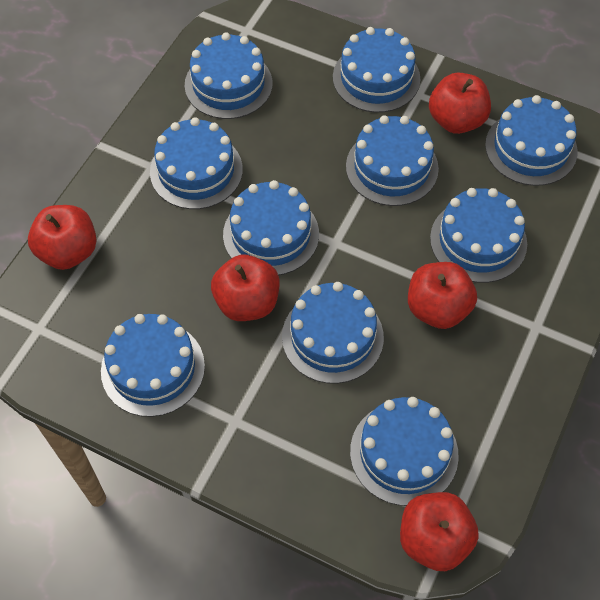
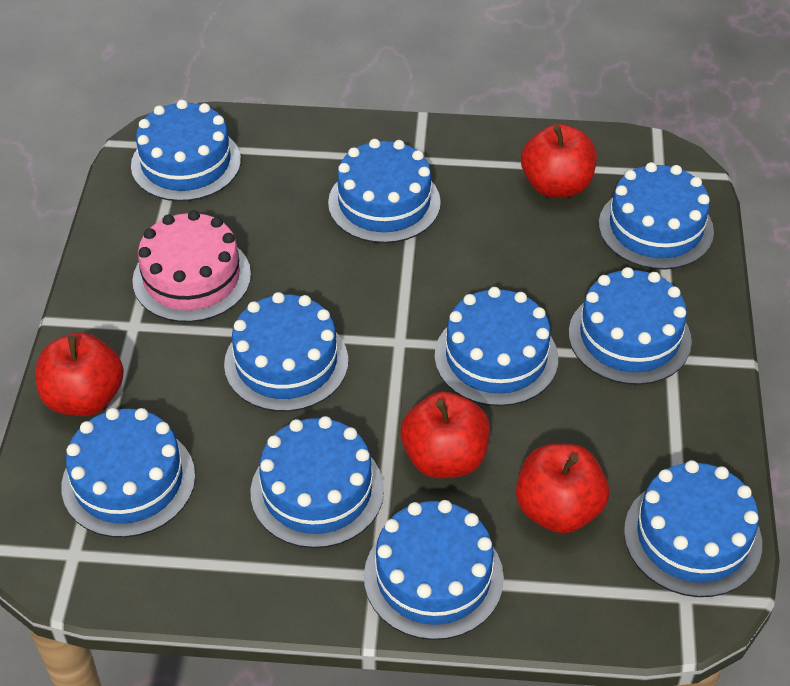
pink cake: 0 -> 1
red apple: 5 -> 4

